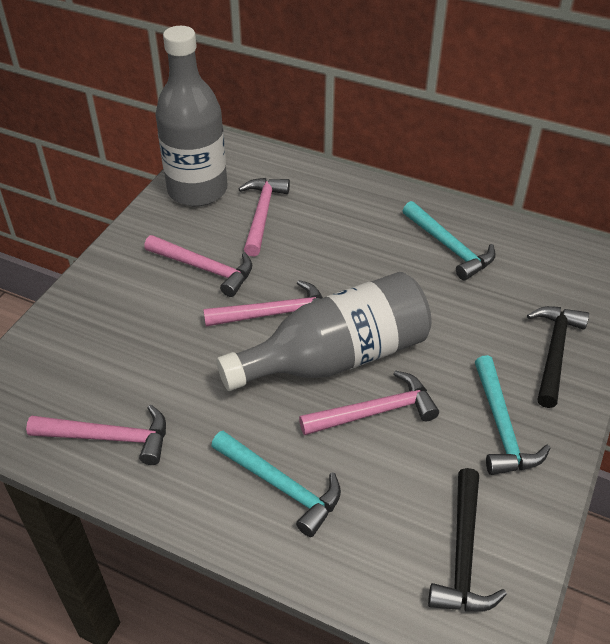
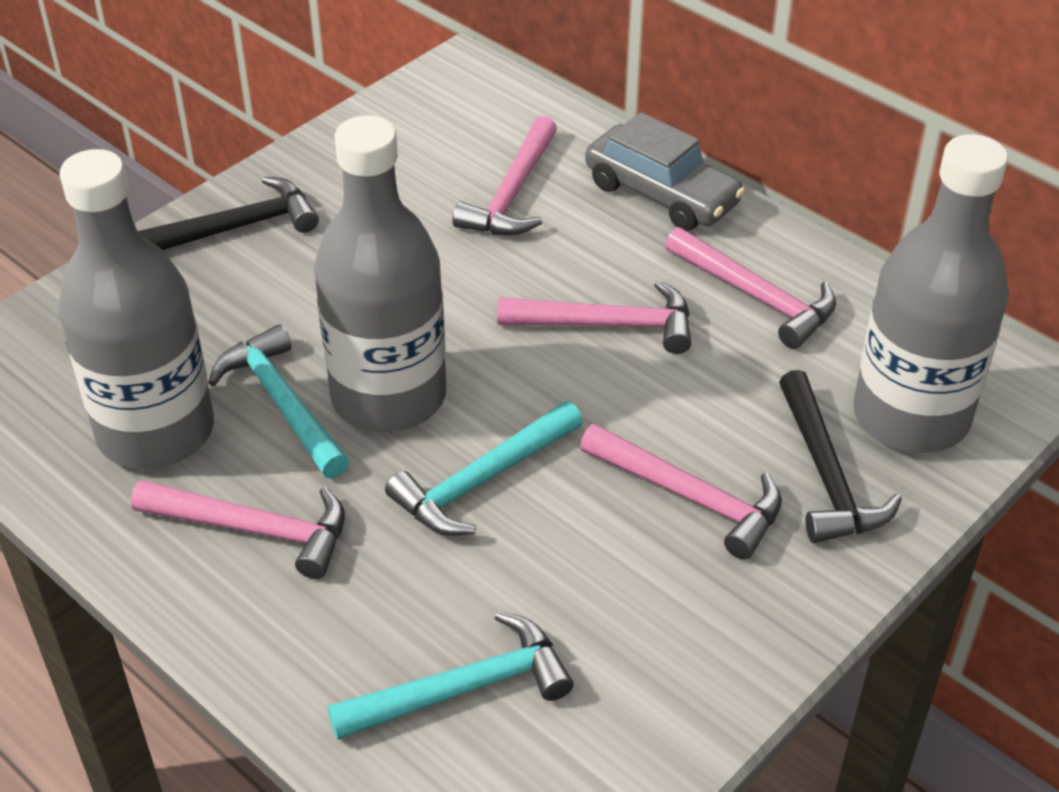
grey bottle: 2 -> 3
grey car: 0 -> 1

